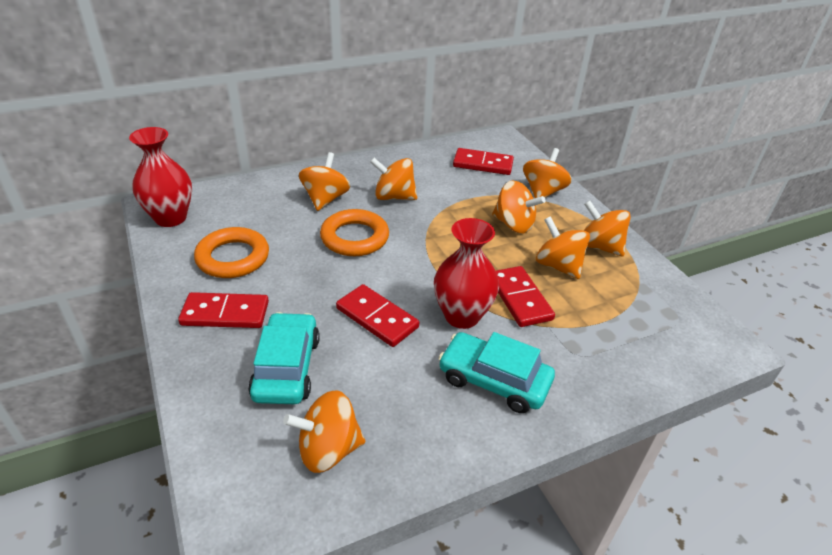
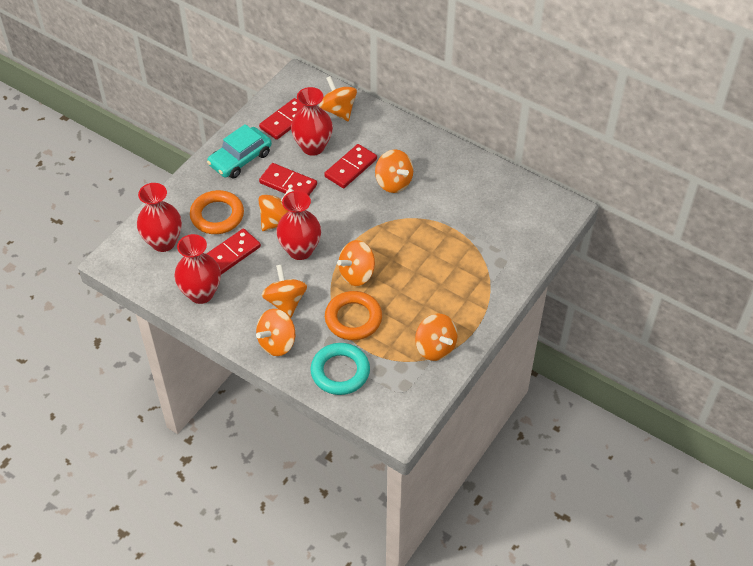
red vase: 2 -> 4
turquoise car: 2 -> 1
turquoise ring: 0 -> 1

